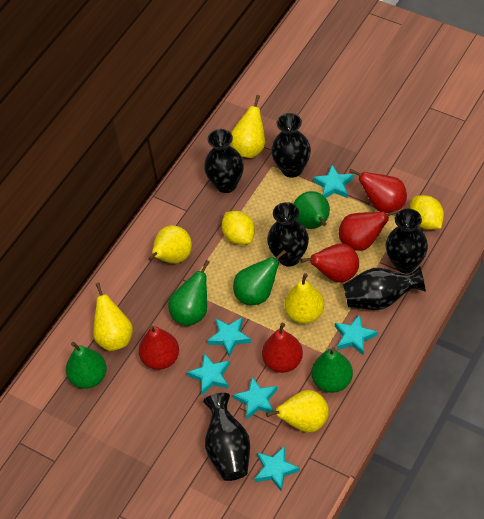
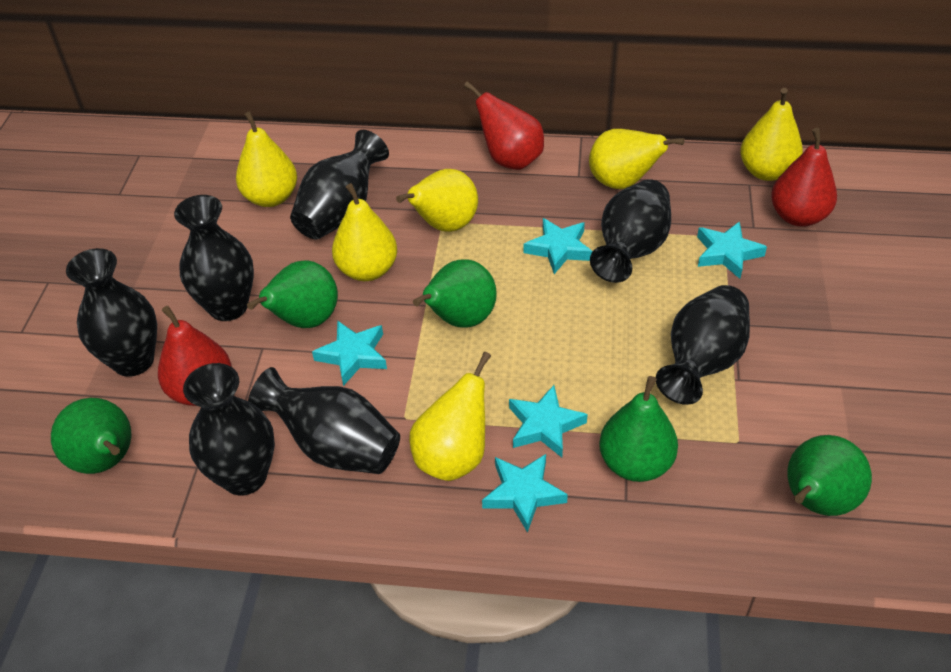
black vase: 6 -> 7
red pear: 5 -> 3
turquoise star: 6 -> 5
yellow lemon: 2 -> 0
yellow pear: 5 -> 6

